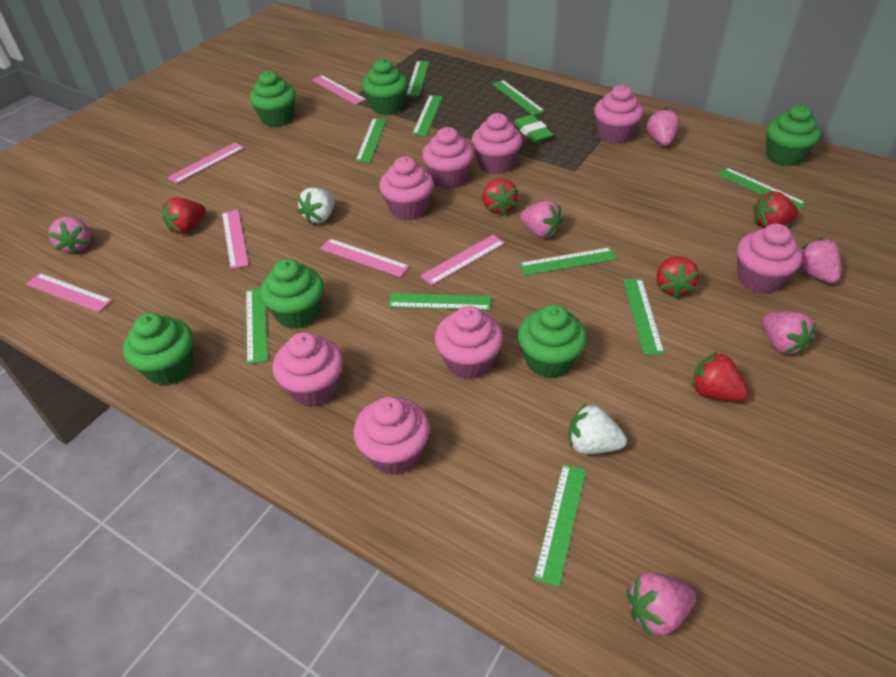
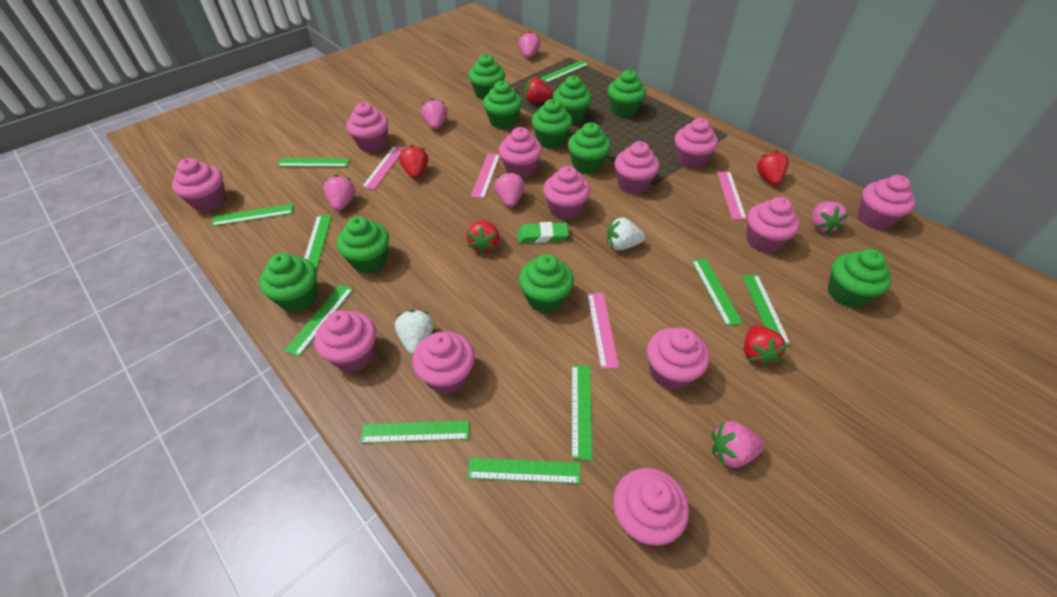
green cupcake: 6 -> 10
pink cupcake: 8 -> 12
pink ruler: 6 -> 4

